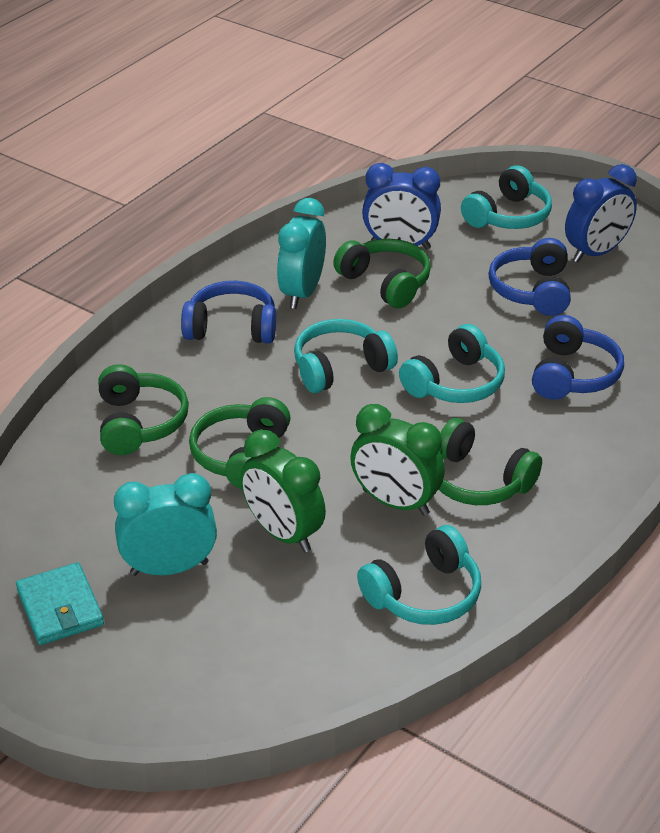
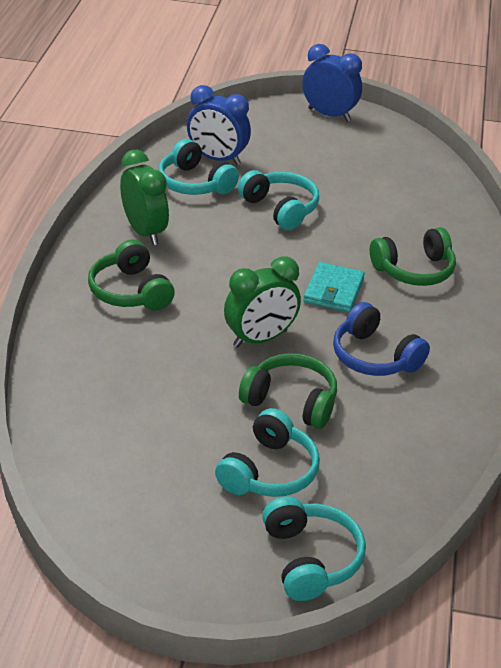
blue headphones: 3 -> 1
green headphones: 4 -> 3
turquoise clock: 2 -> 0

